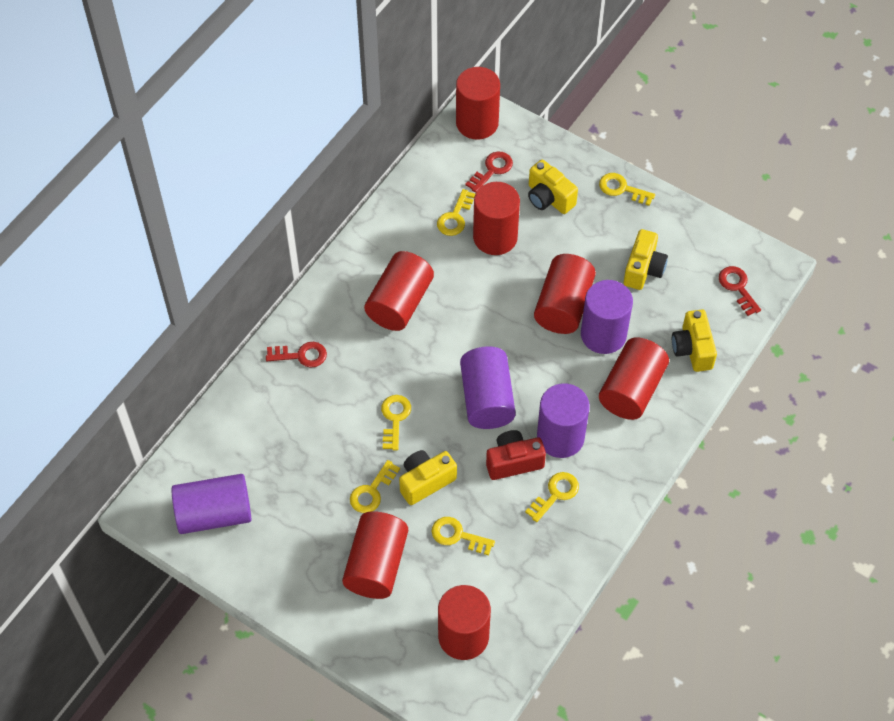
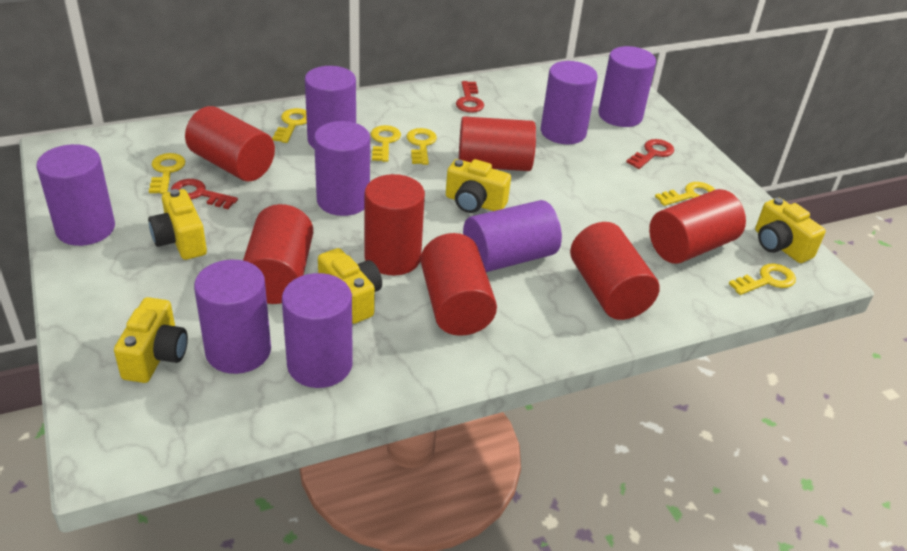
purple cylinder: 4 -> 8
red camera: 1 -> 0
yellow camera: 4 -> 5

